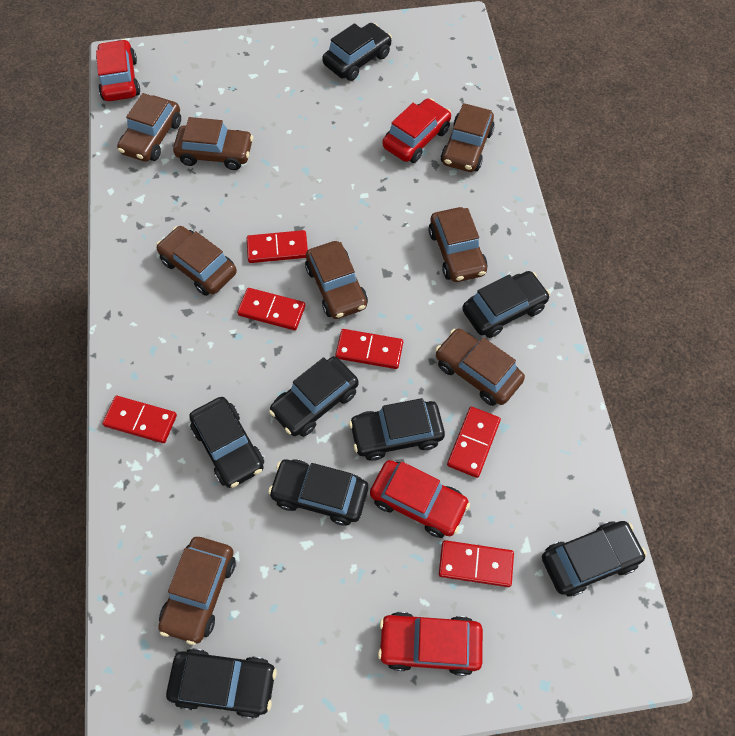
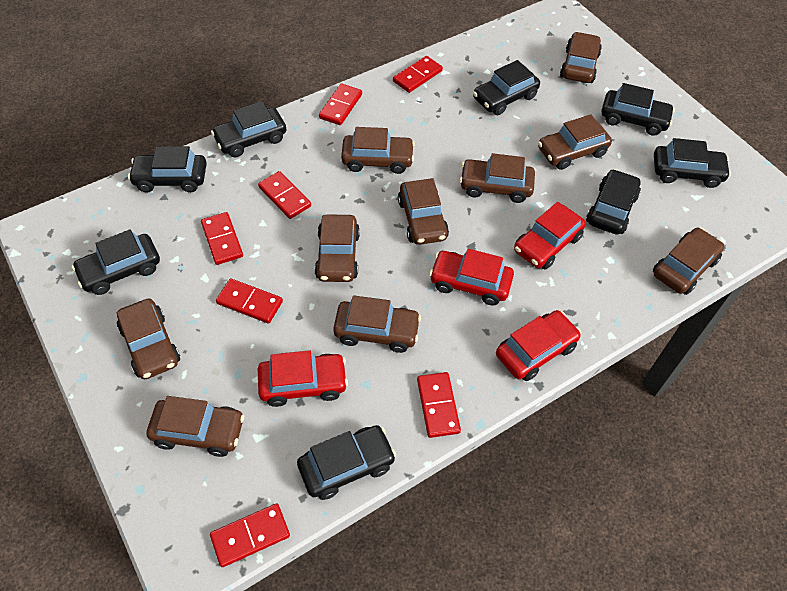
brown car: 8 -> 10
red domino: 6 -> 7

